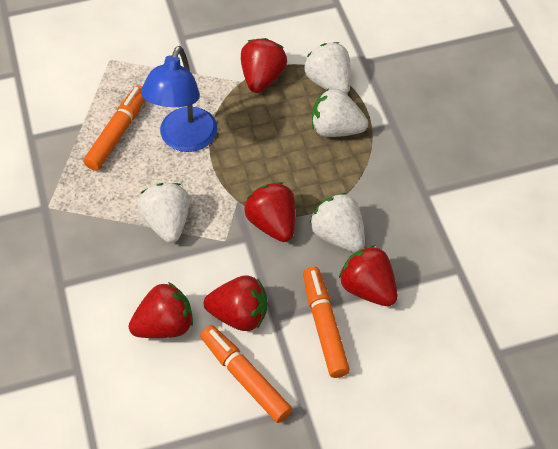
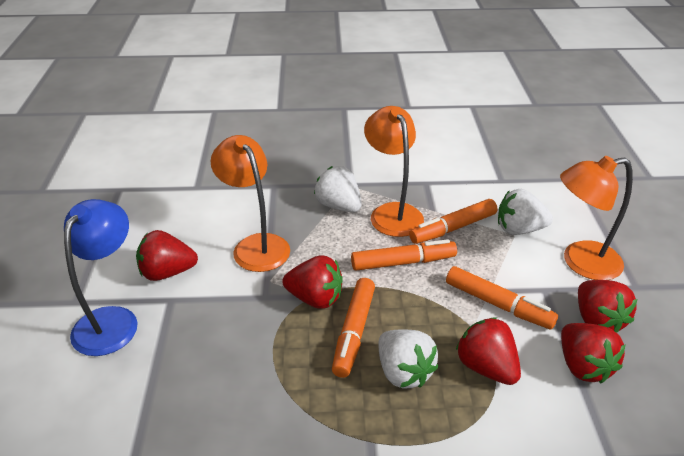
orange lamp: 0 -> 3
orange marker: 3 -> 4
white strawberry: 4 -> 3

